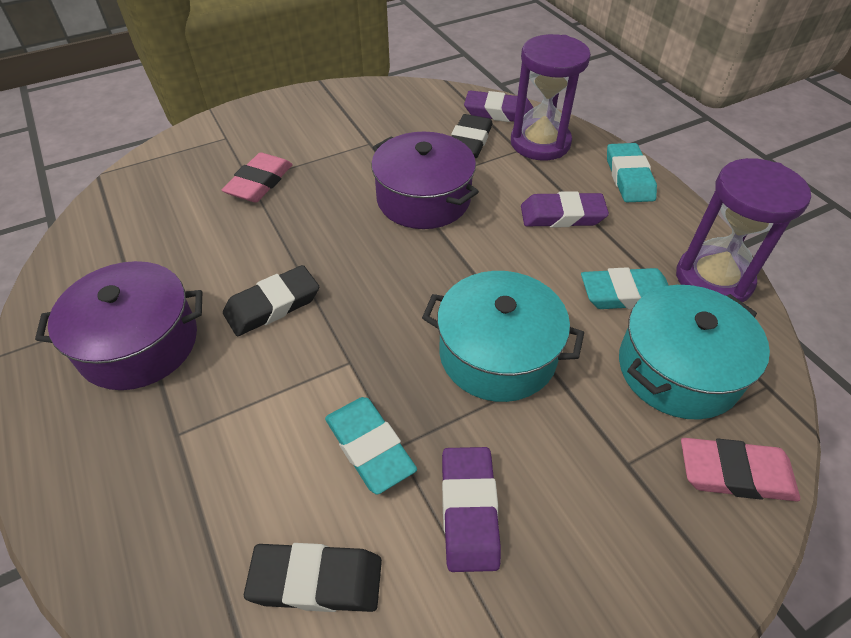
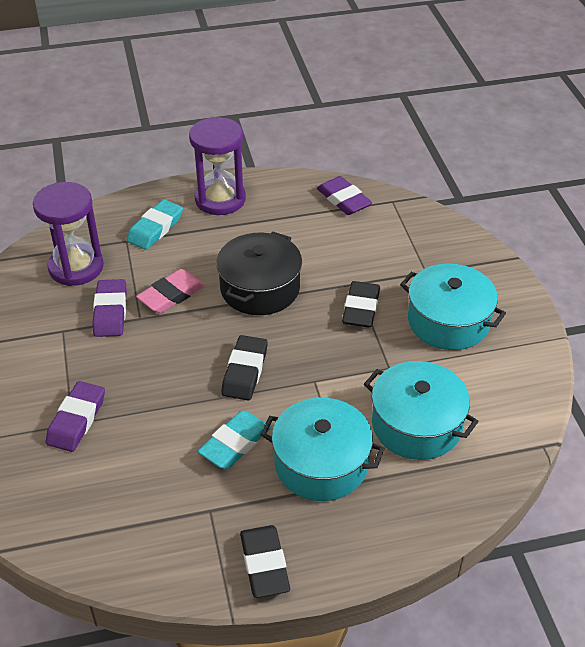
black pot: 0 -> 1
pink eraser: 2 -> 1
purple pot: 2 -> 0
turquoise eraser: 3 -> 2
turquoise pot: 2 -> 3

